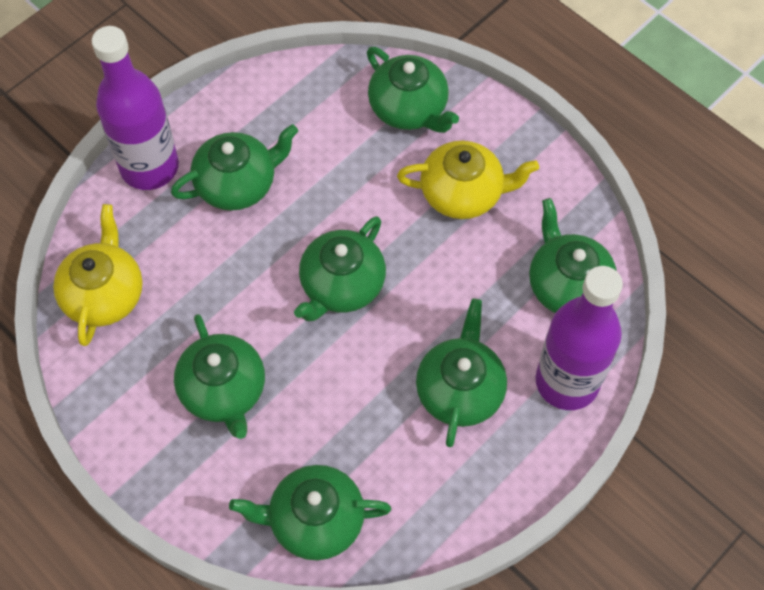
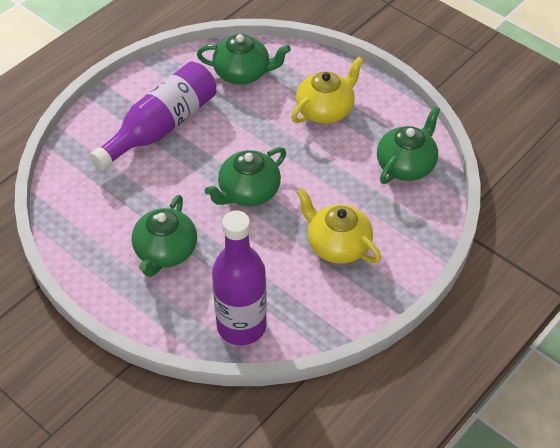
green teapot: 7 -> 4

